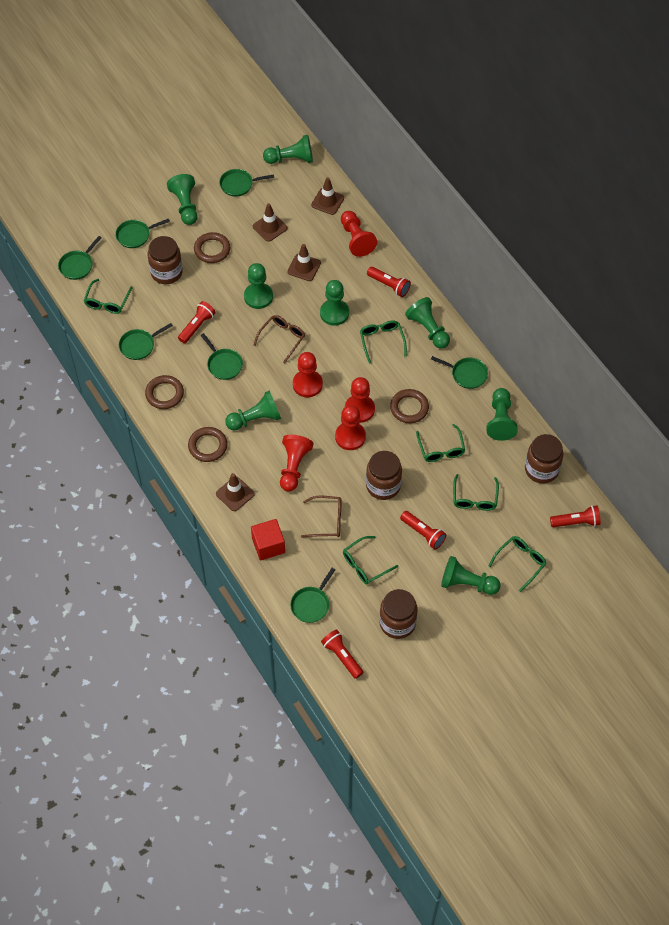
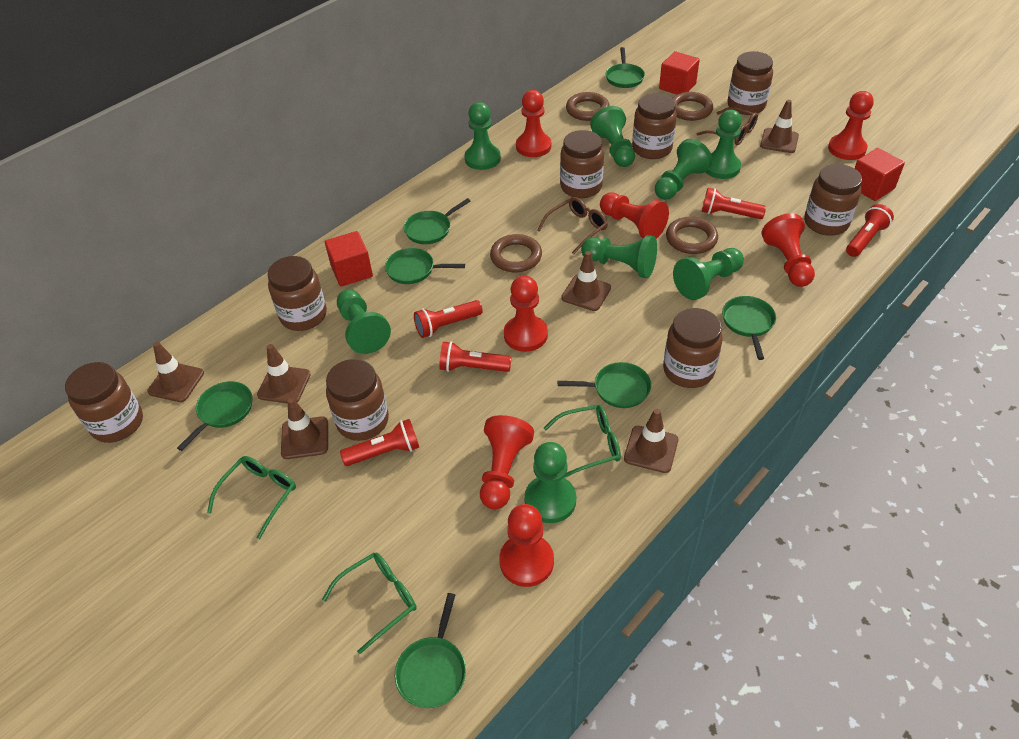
brown jar: 4 -> 8
brown traffic cone: 4 -> 6
green glasses: 6 -> 3
red cube: 1 -> 3
red pawn: 5 -> 7

